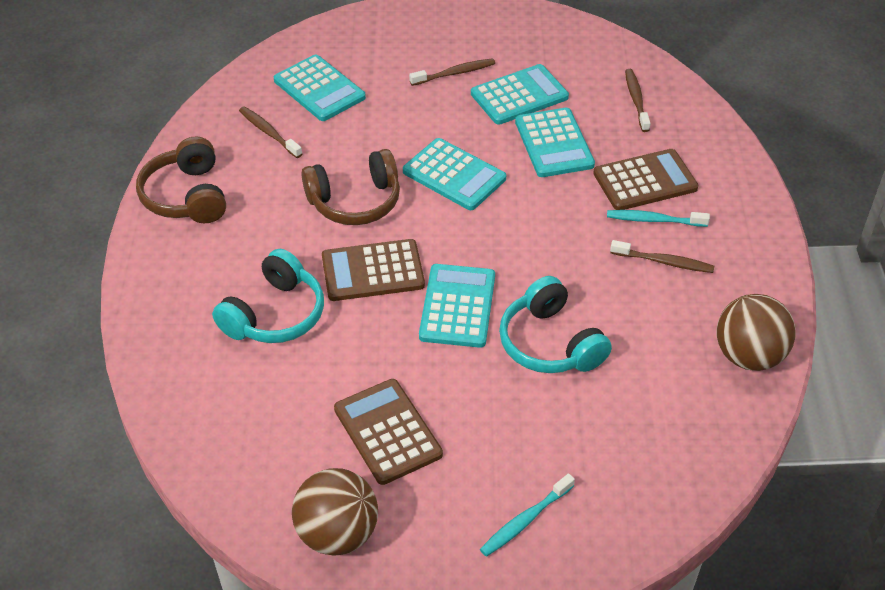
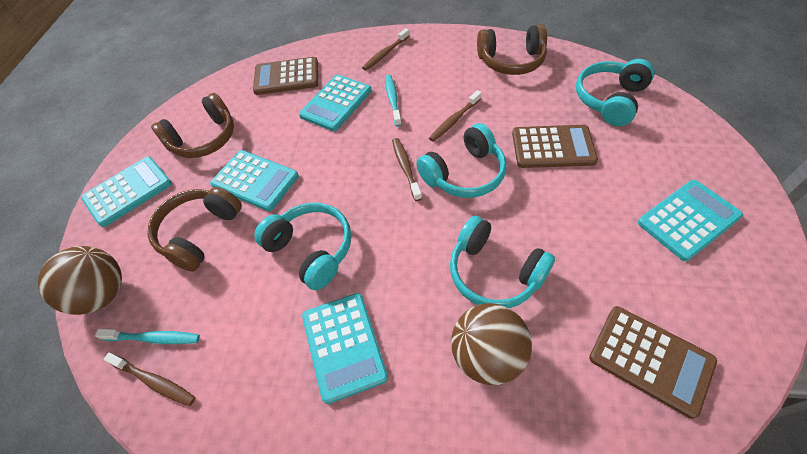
brown headphones: 2 -> 3
turquoise headphones: 2 -> 4

